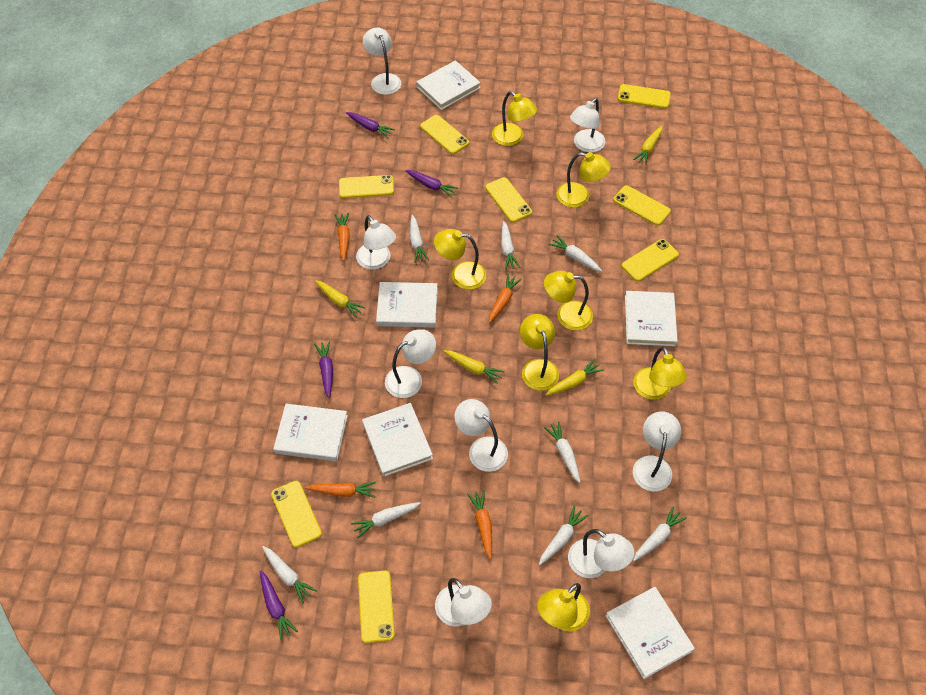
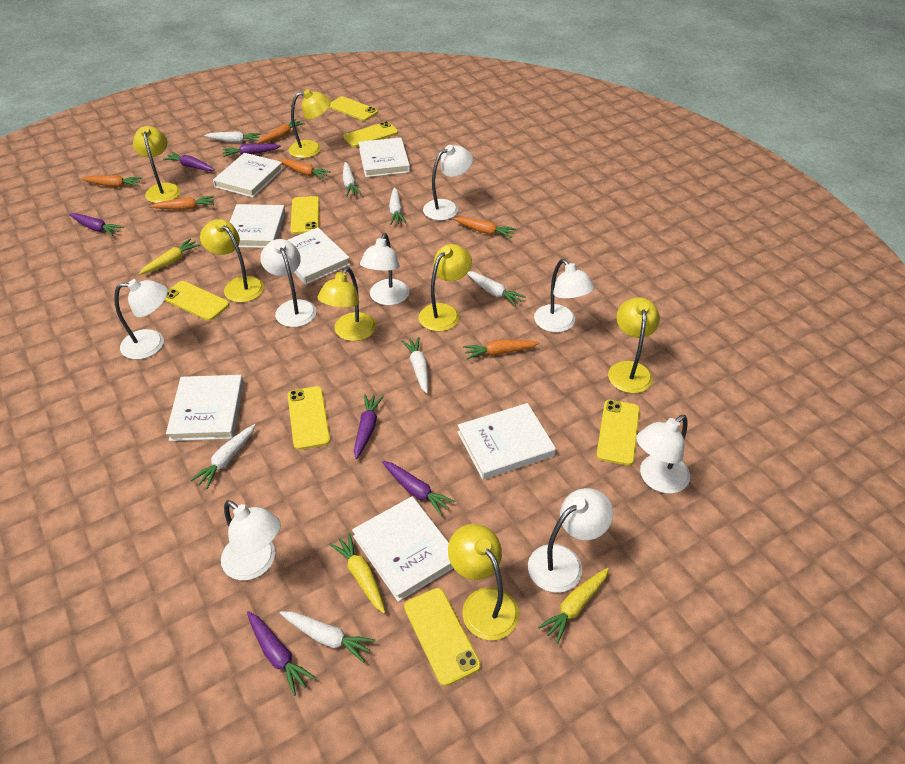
orange carrot: 4 -> 6
purple carrot: 4 -> 6
white book: 6 -> 7
white carrot: 8 -> 7
yellow carrot: 4 -> 3
yellow phone: 8 -> 7

